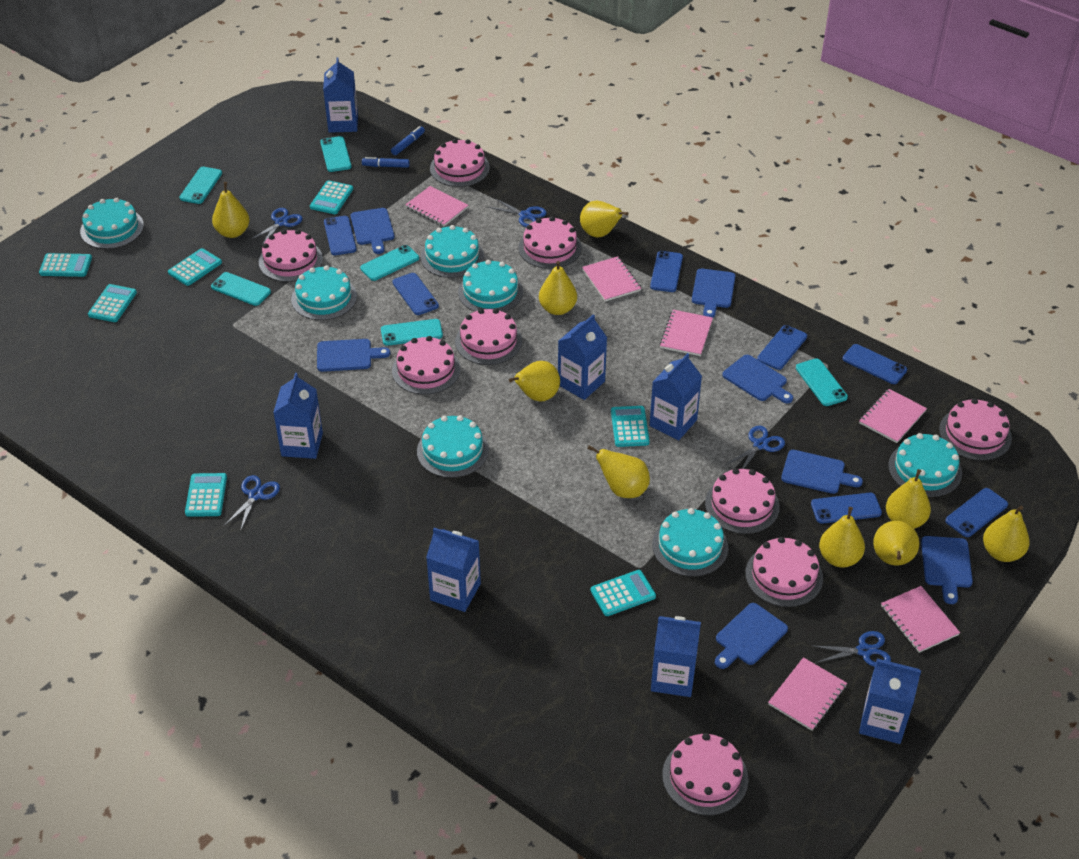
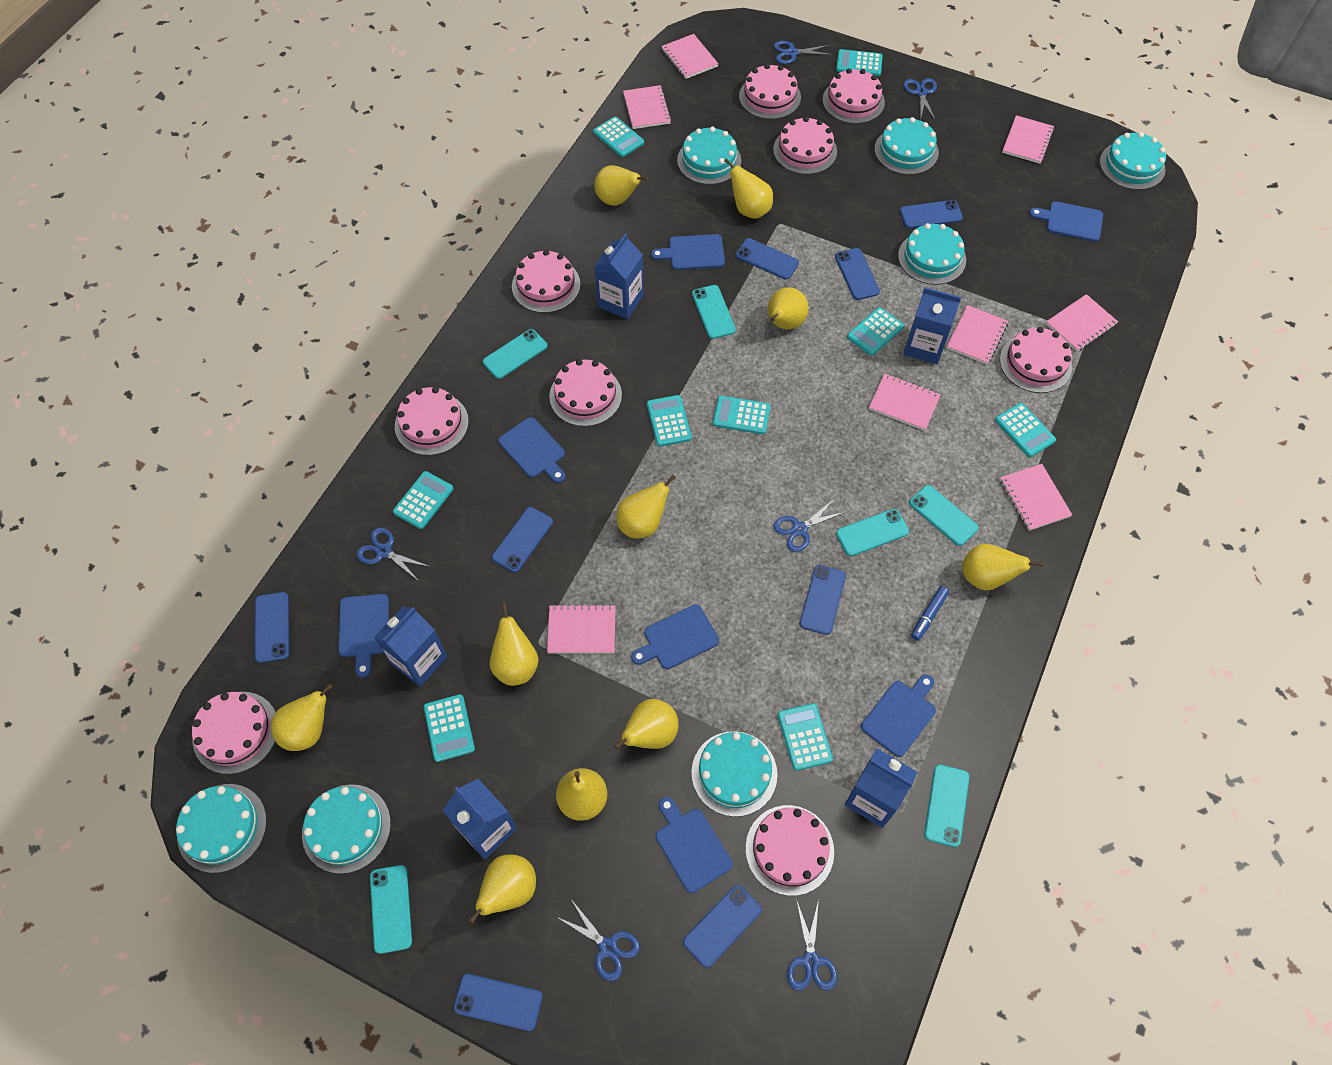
blue carton: 7 -> 5
blue marker: 2 -> 1
blue phone: 7 -> 8
blue scissors: 5 -> 6
pink notebook: 6 -> 8
turquoise calculator: 7 -> 9
yellow pear: 9 -> 10

